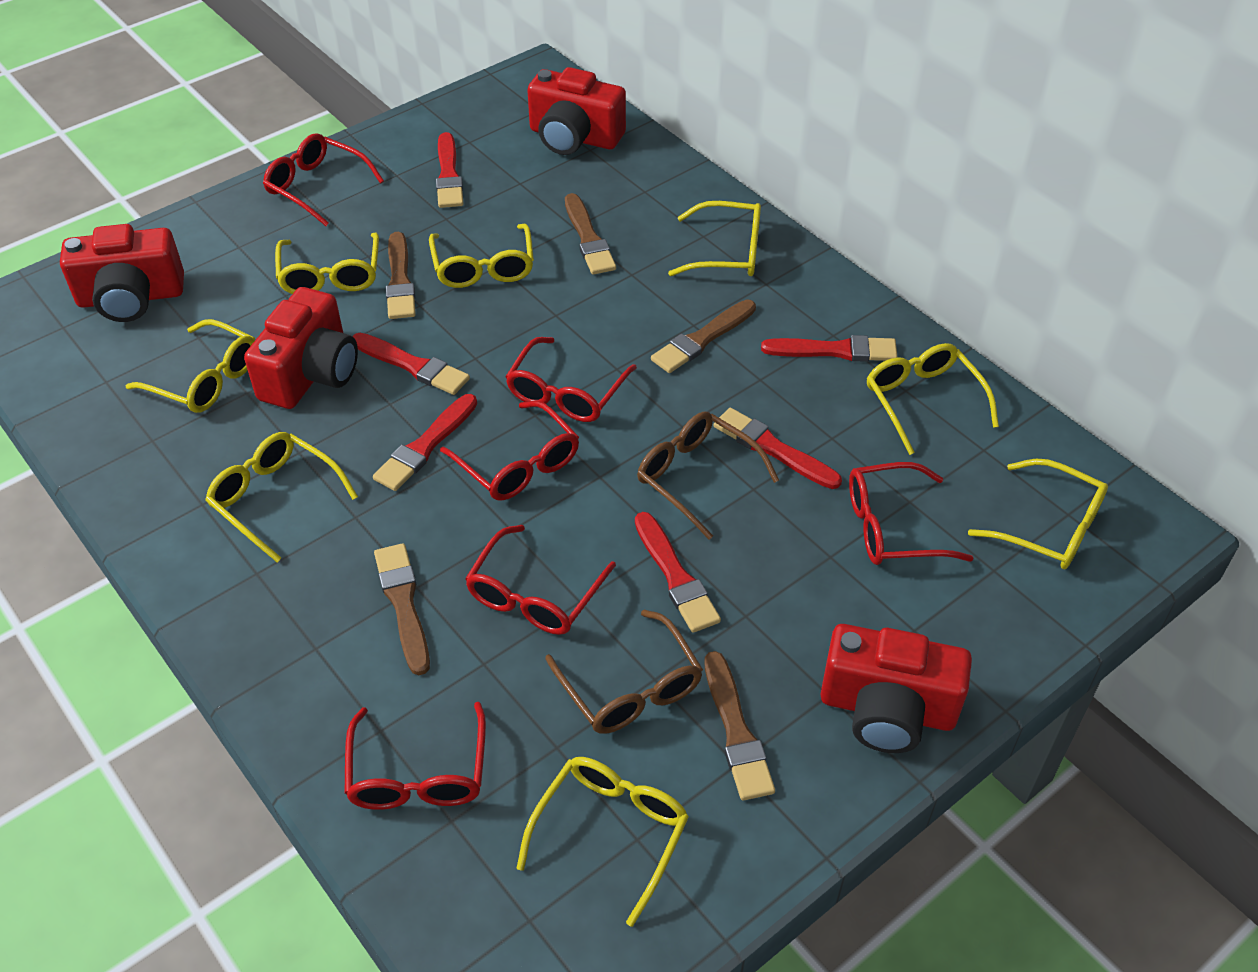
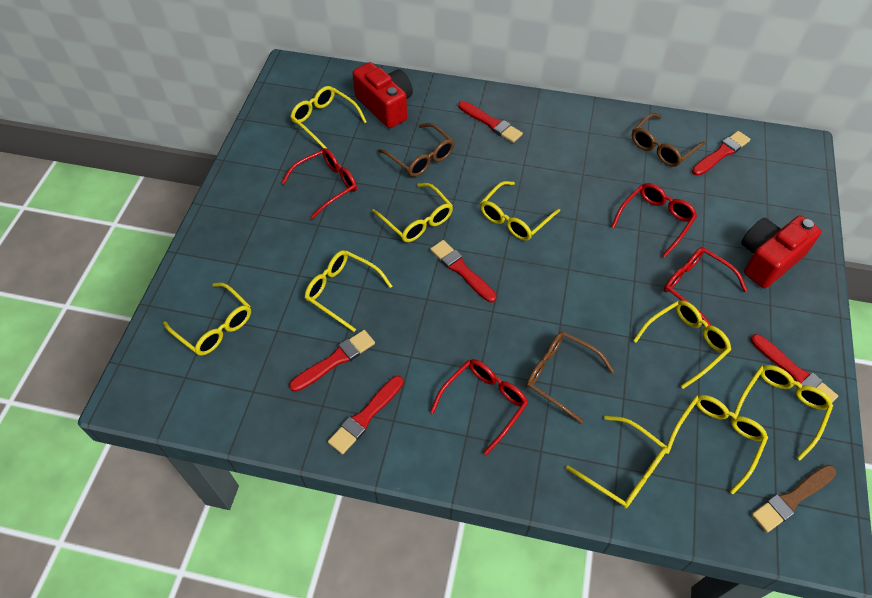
brown brush: 5 -> 1
brown glasses: 2 -> 3
red camera: 4 -> 2
red glasses: 6 -> 4
yellow glasses: 8 -> 9

